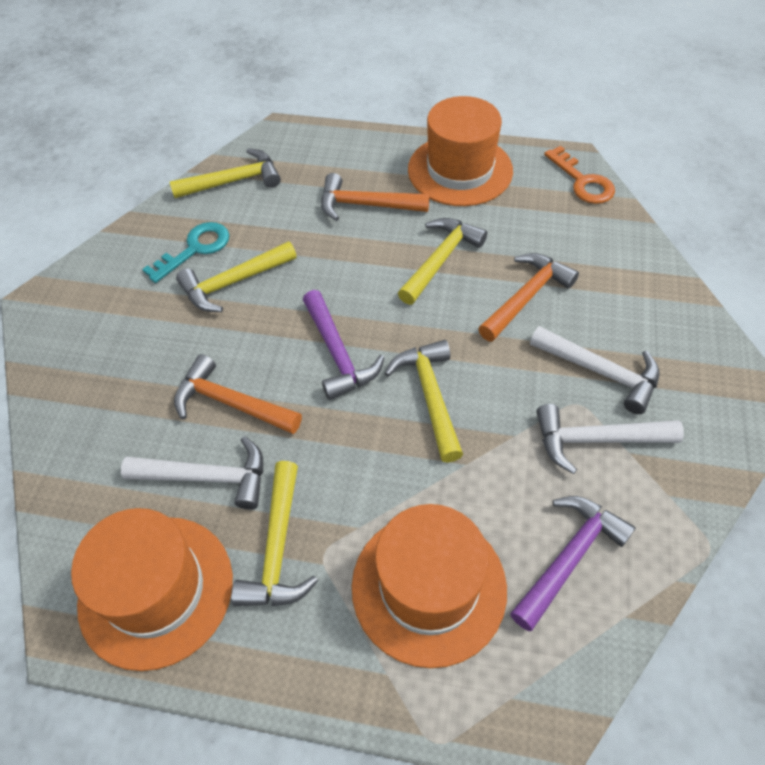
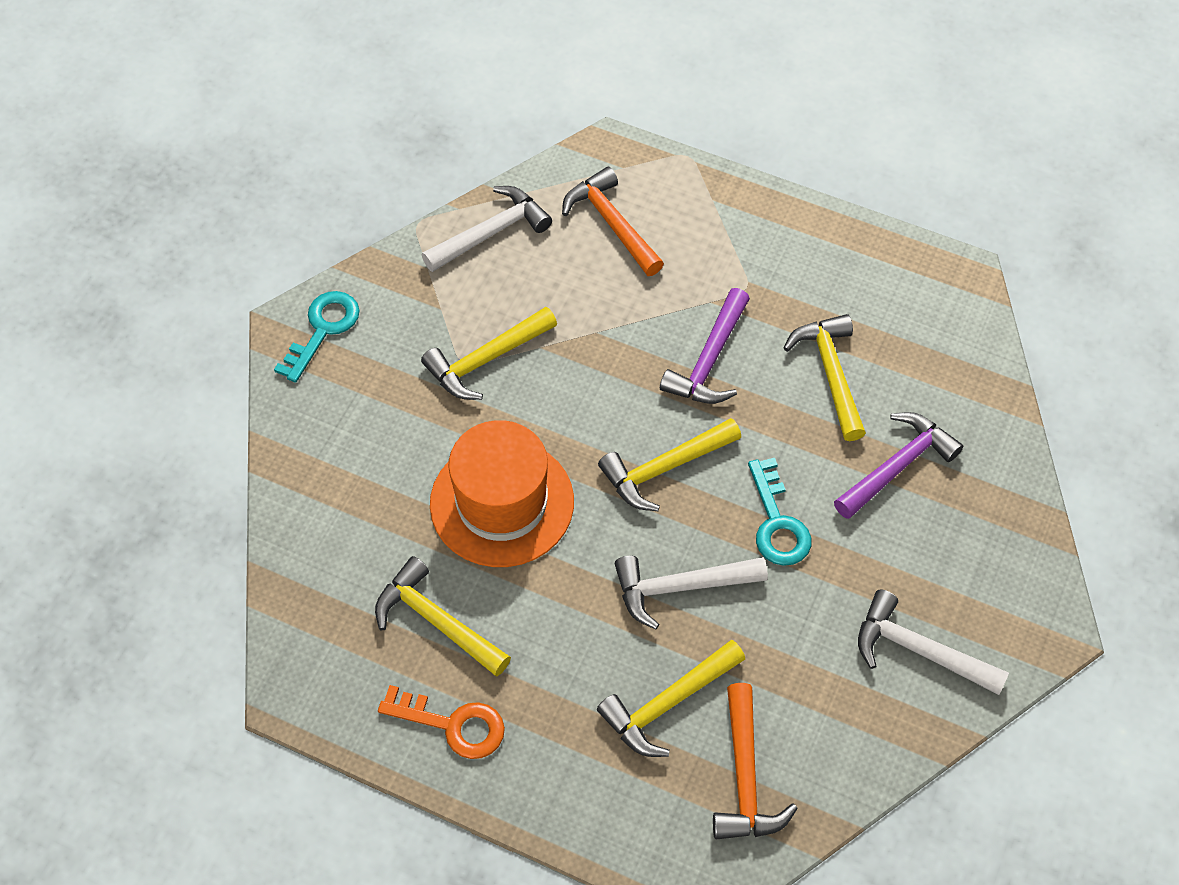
orange hammer: 3 -> 2
orange hat: 3 -> 1
turquoise key: 1 -> 2

